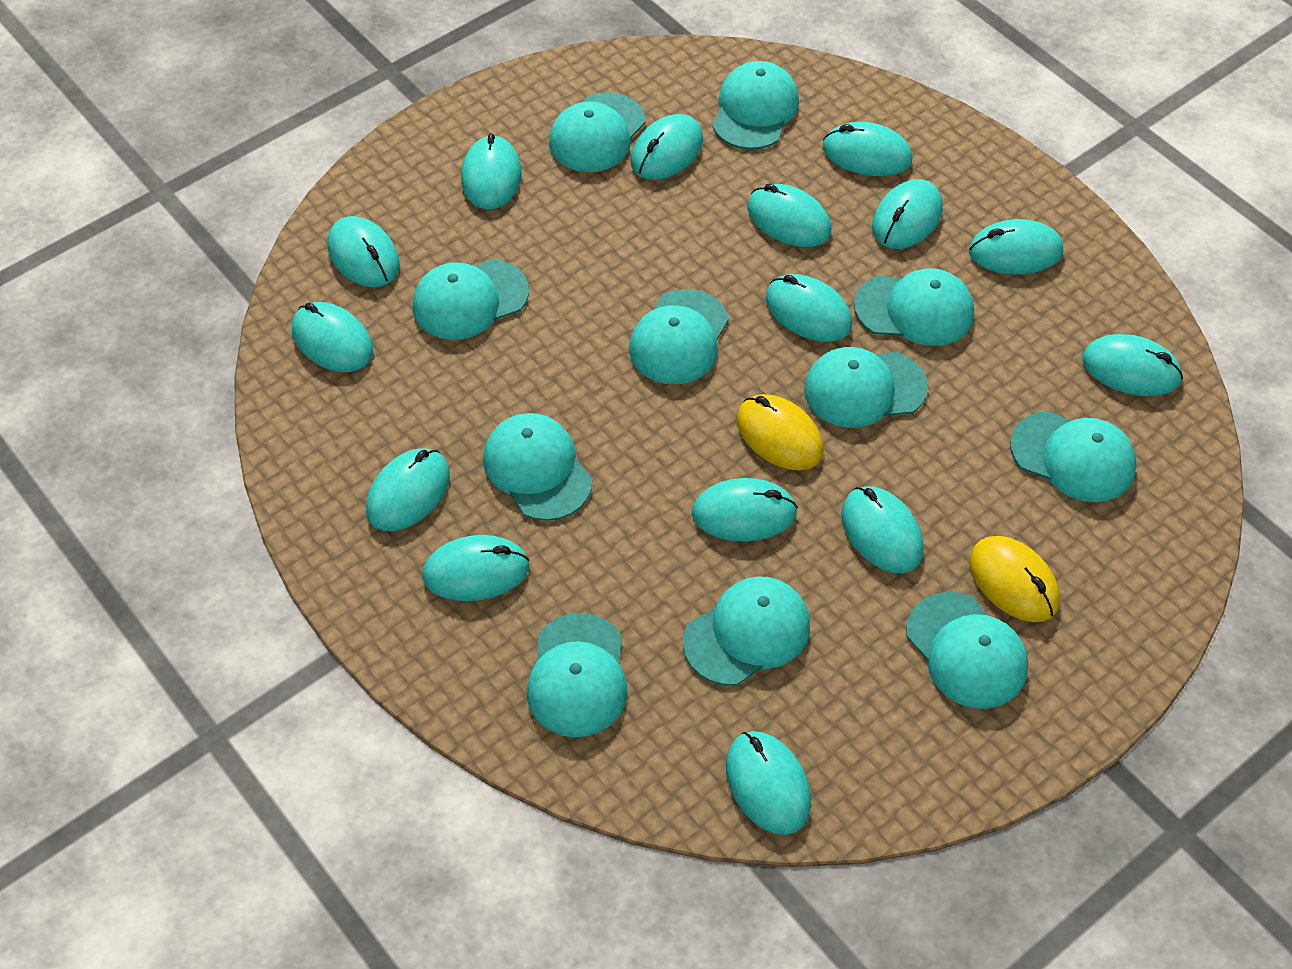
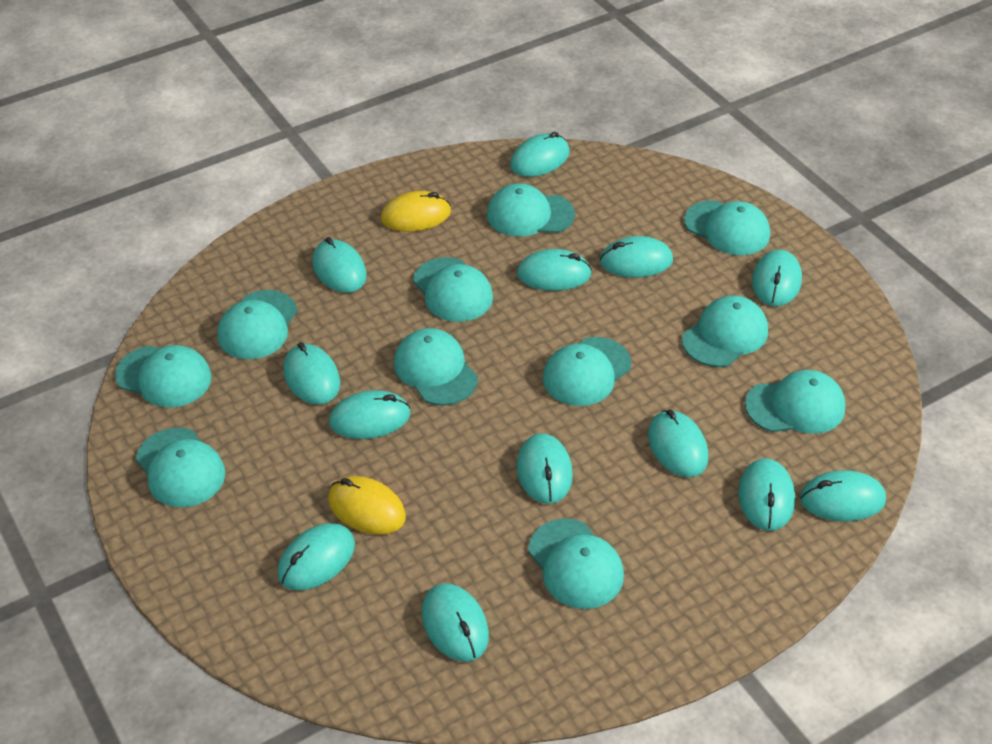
turquoise mouse: 15 -> 13

